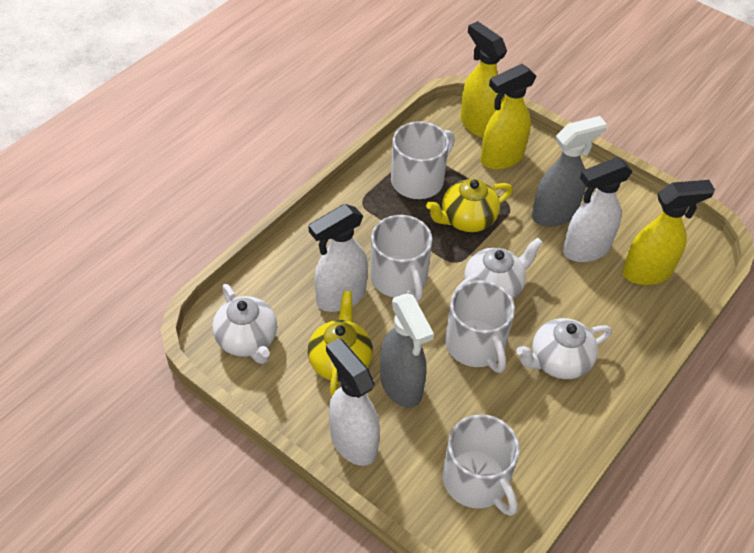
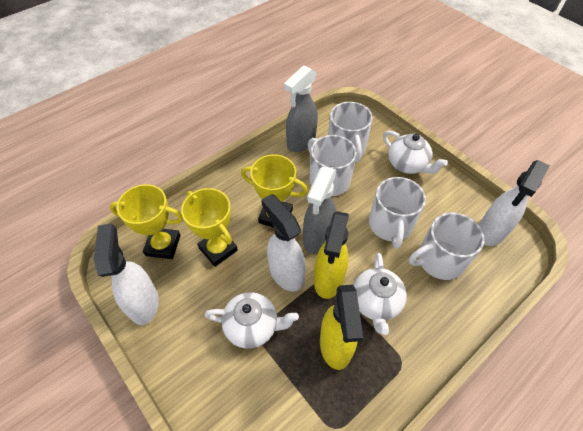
yellow spray bottle: 3 -> 2
yellow teapot: 2 -> 0
yellow trophy: 0 -> 3

